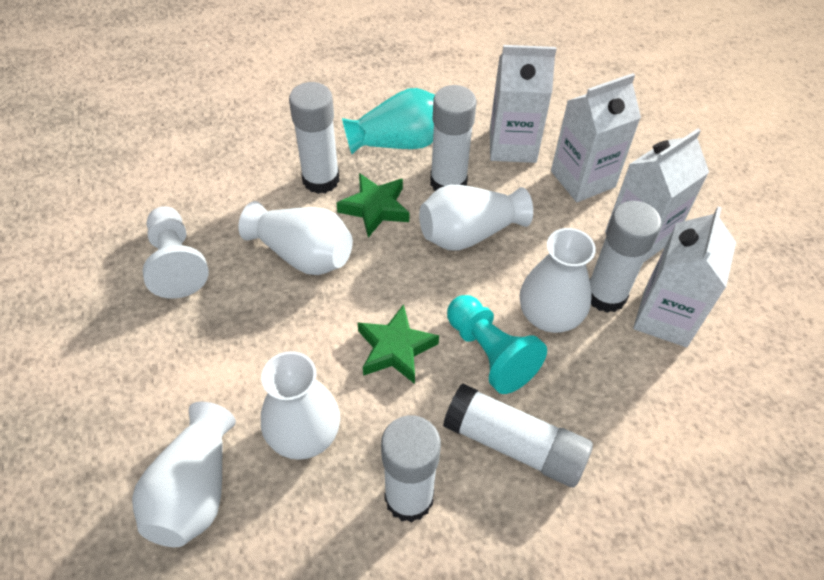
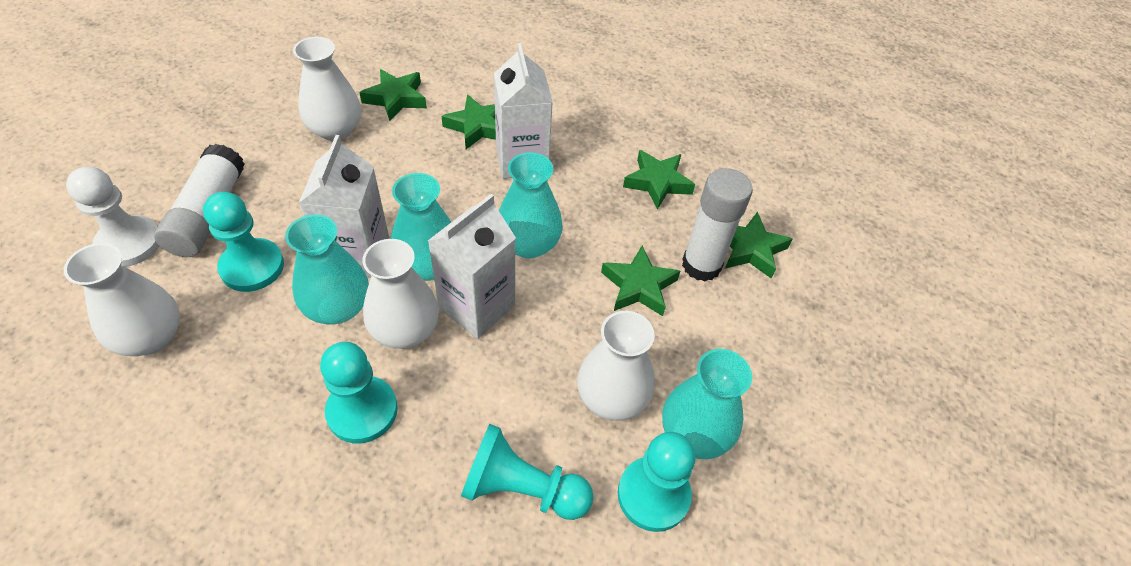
green star: 2 -> 5
turquoise pawn: 1 -> 4
turquoise vase: 1 -> 4
white carton: 4 -> 3
white glue stick: 5 -> 2
white vase: 5 -> 4

